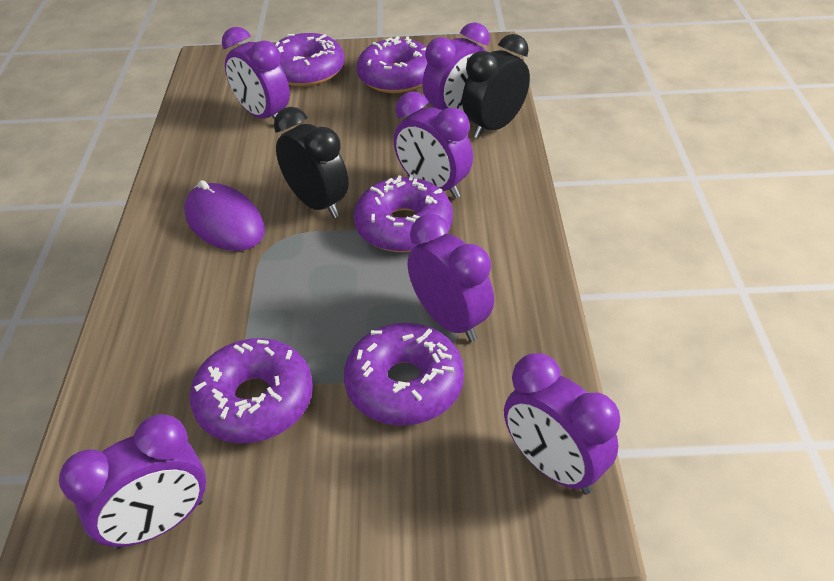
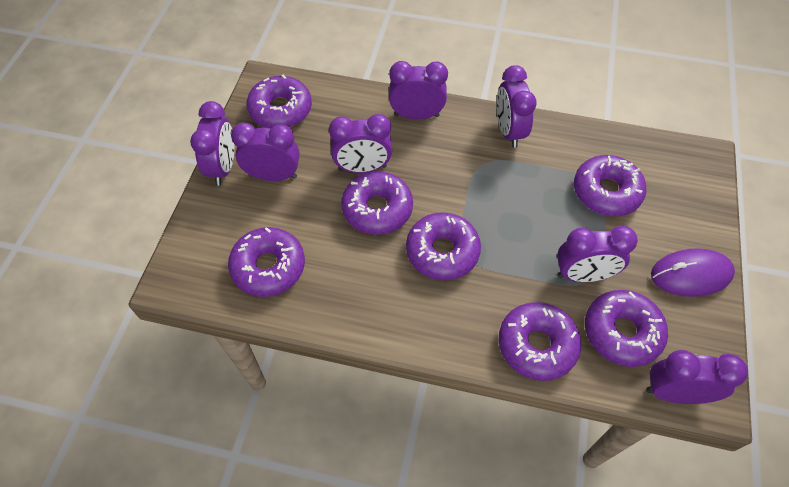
black clock: 2 -> 0
purple clock: 6 -> 7
purple donut: 5 -> 7

